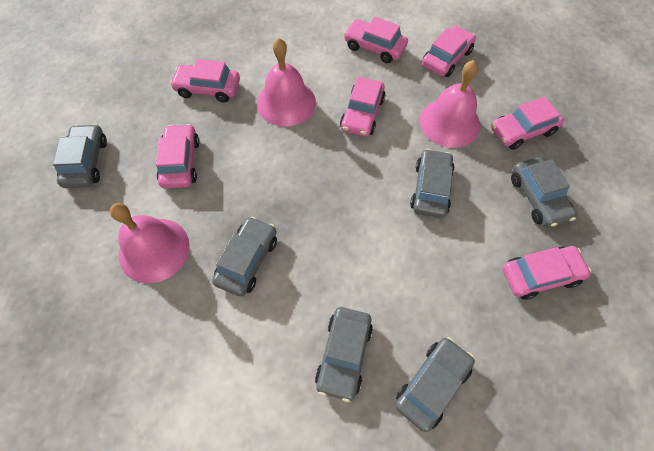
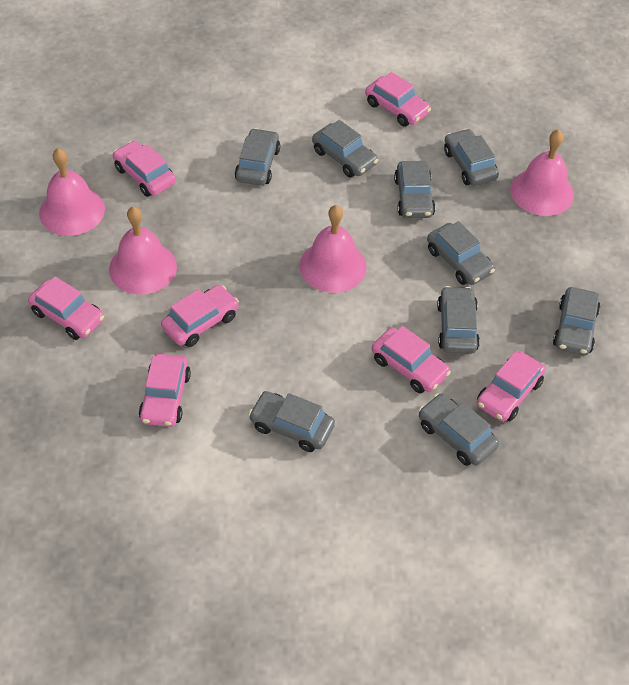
grey car: 6 -> 9
pink bell: 3 -> 4

